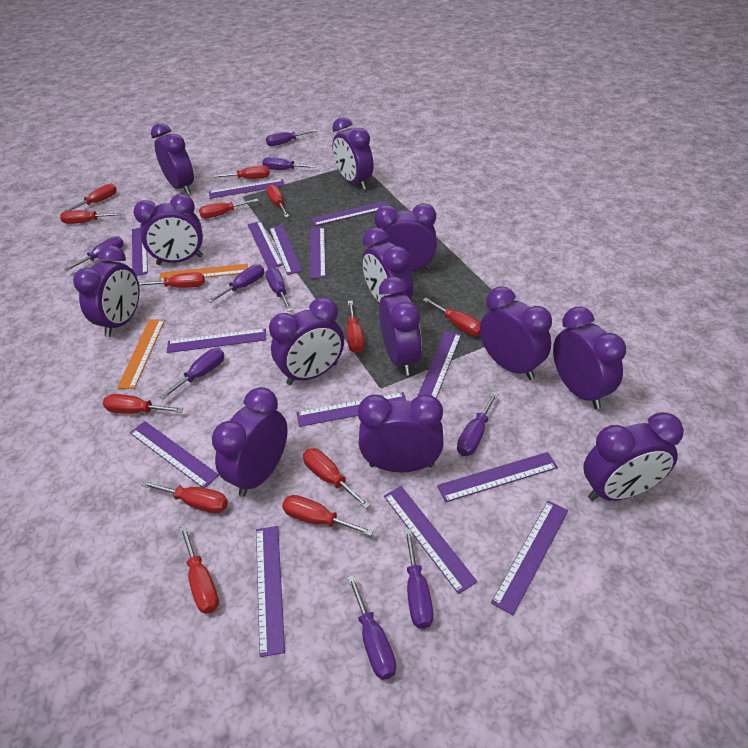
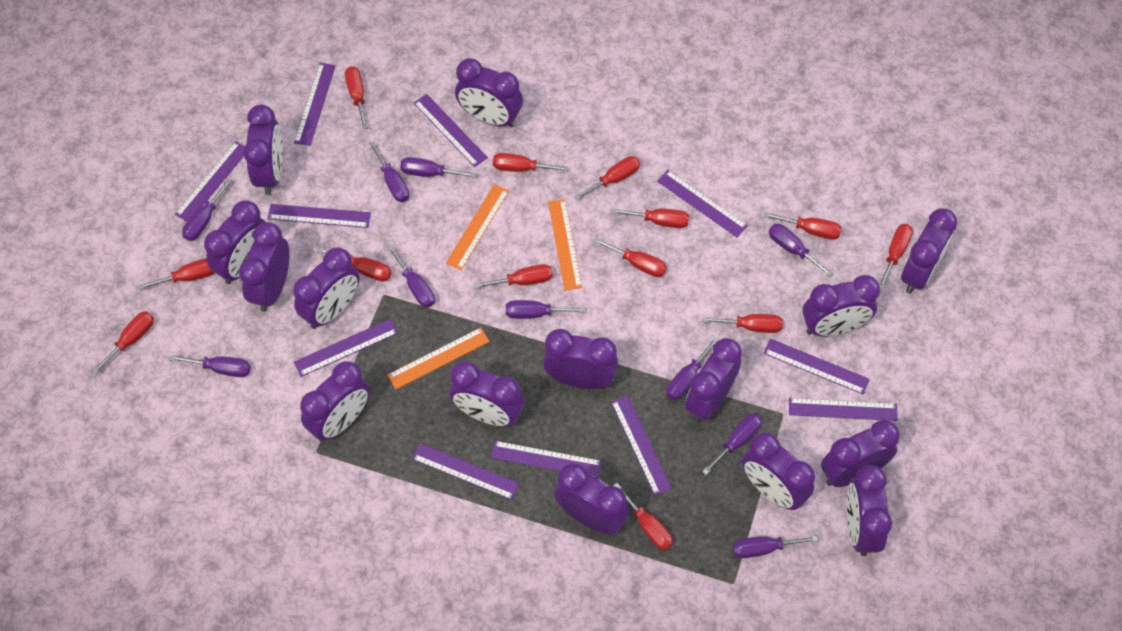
orange ruler: 2 -> 3
purple clock: 13 -> 15
purple ruler: 14 -> 11
purple screwdriver: 9 -> 10

